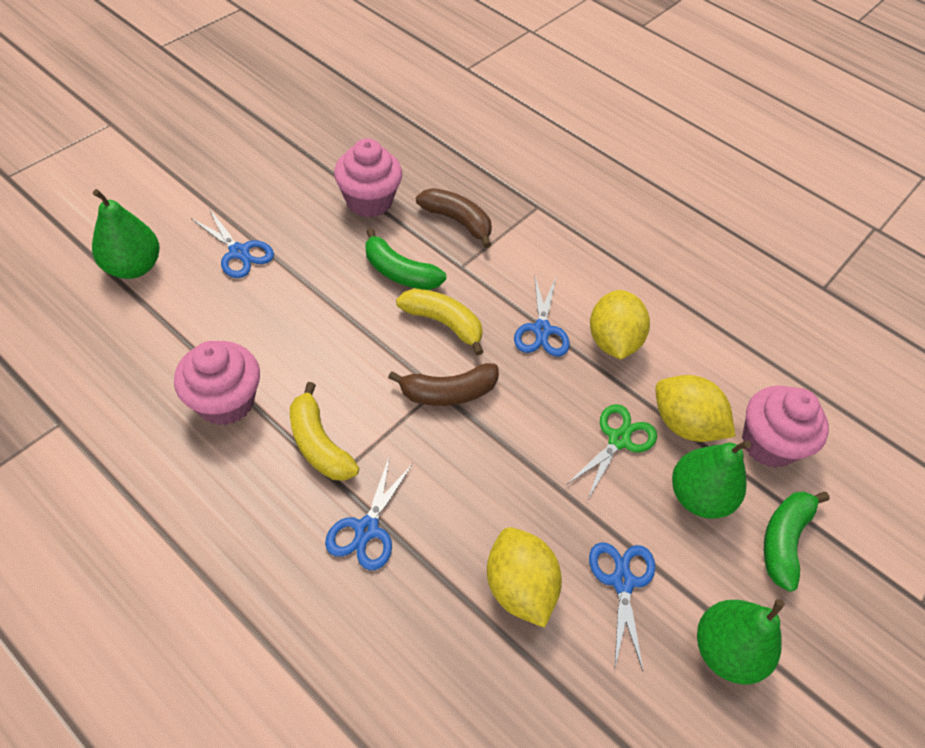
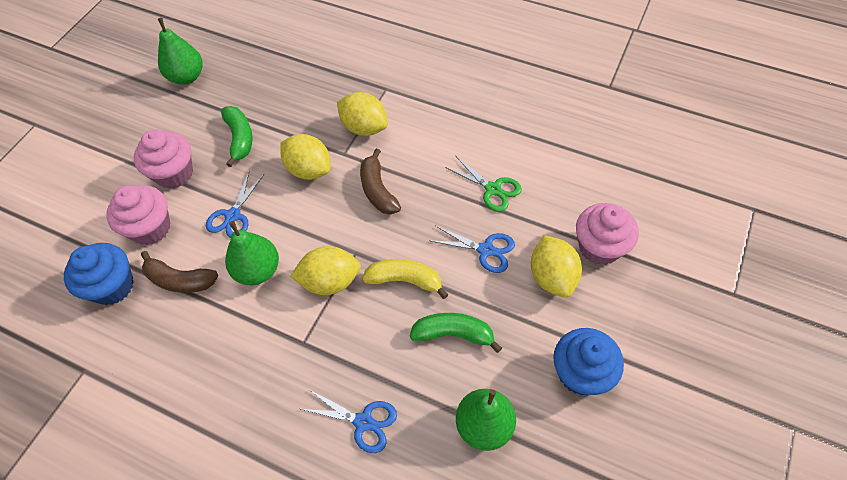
blue cupcake: 0 -> 2
blue scissors: 4 -> 3
yellow banana: 2 -> 1
yellow lemon: 3 -> 4

